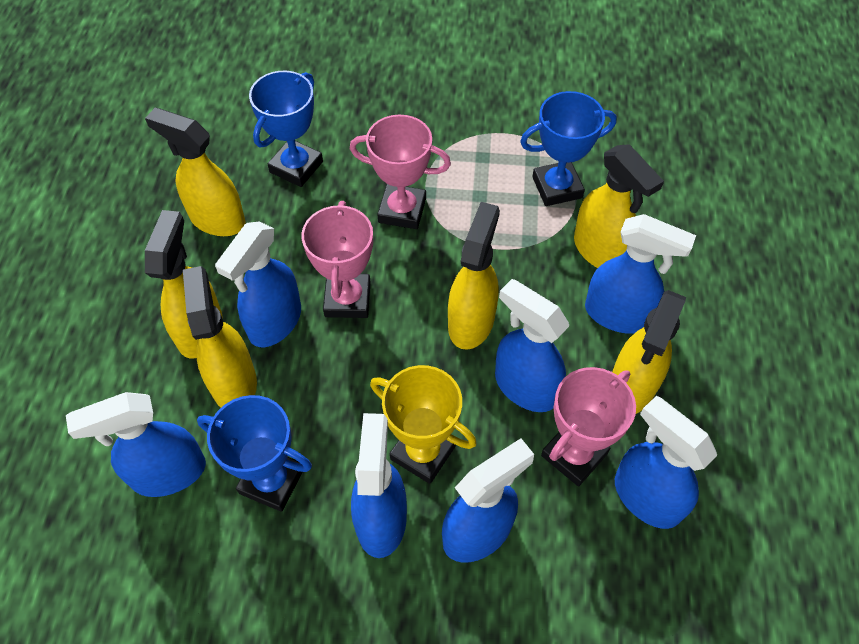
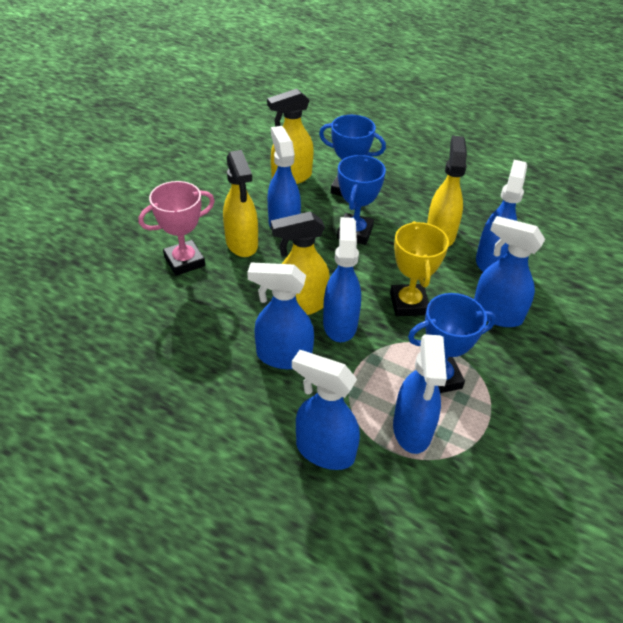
pink trophy: 3 -> 1
yellow spray bottle: 6 -> 4

